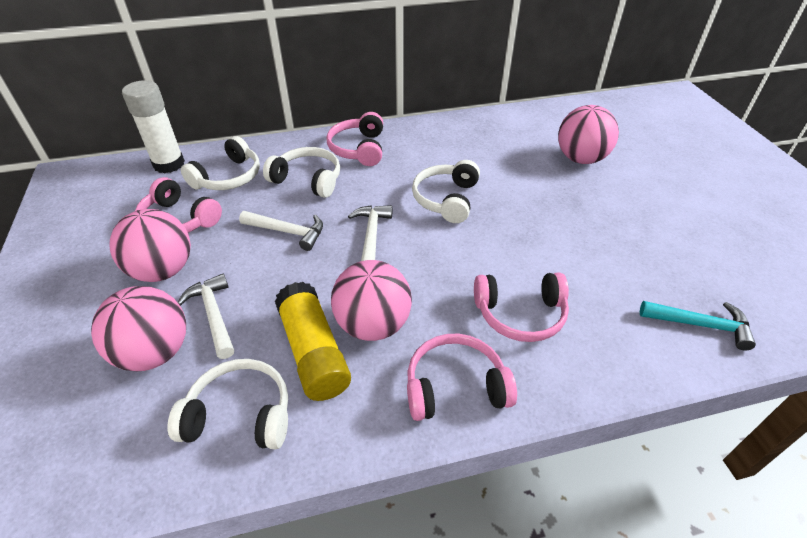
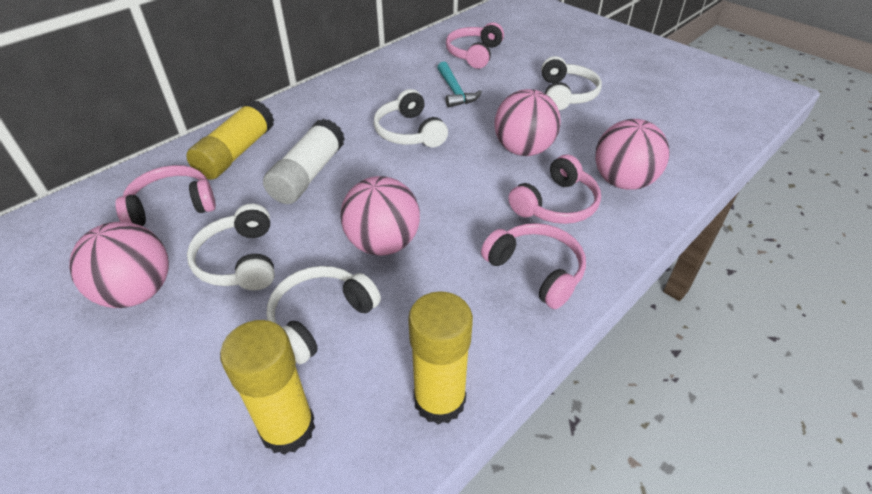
white hammer: 3 -> 0
yellow glue stick: 1 -> 3

